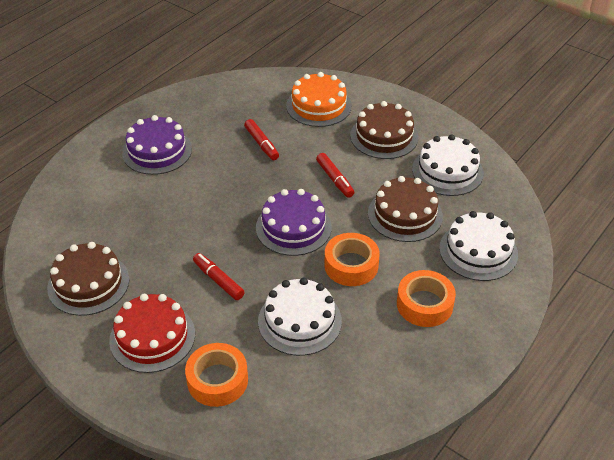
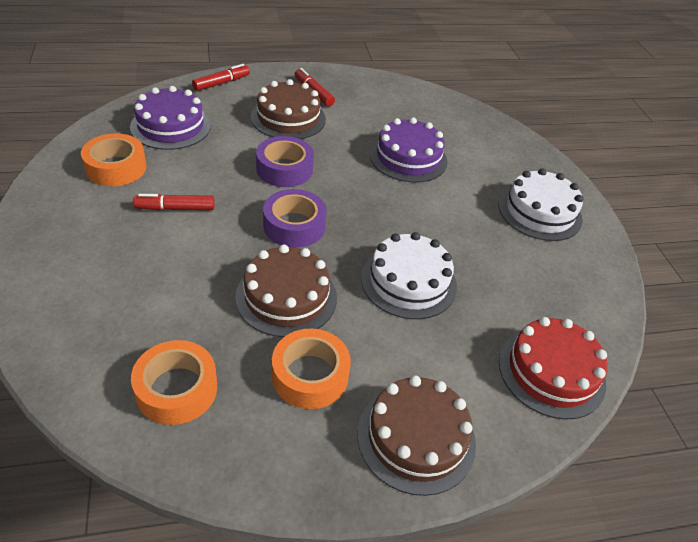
orange cake: 1 -> 0
purple tape: 0 -> 2
white cake: 3 -> 2

